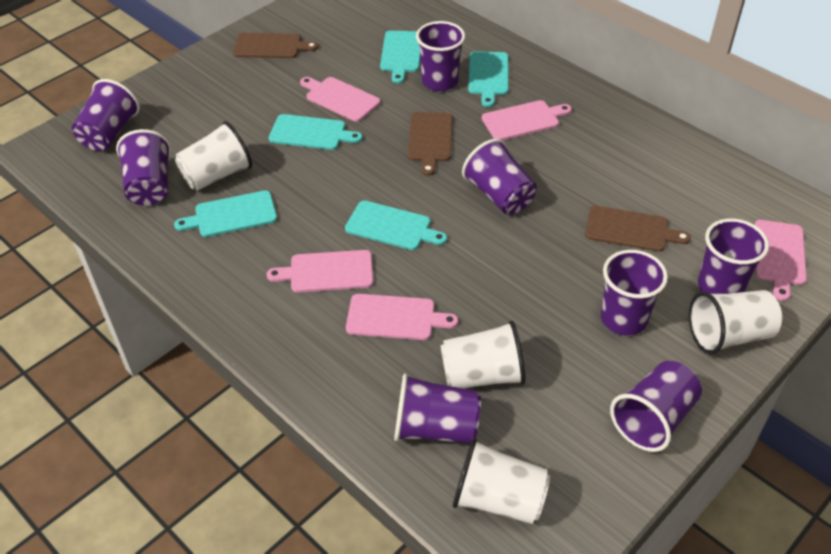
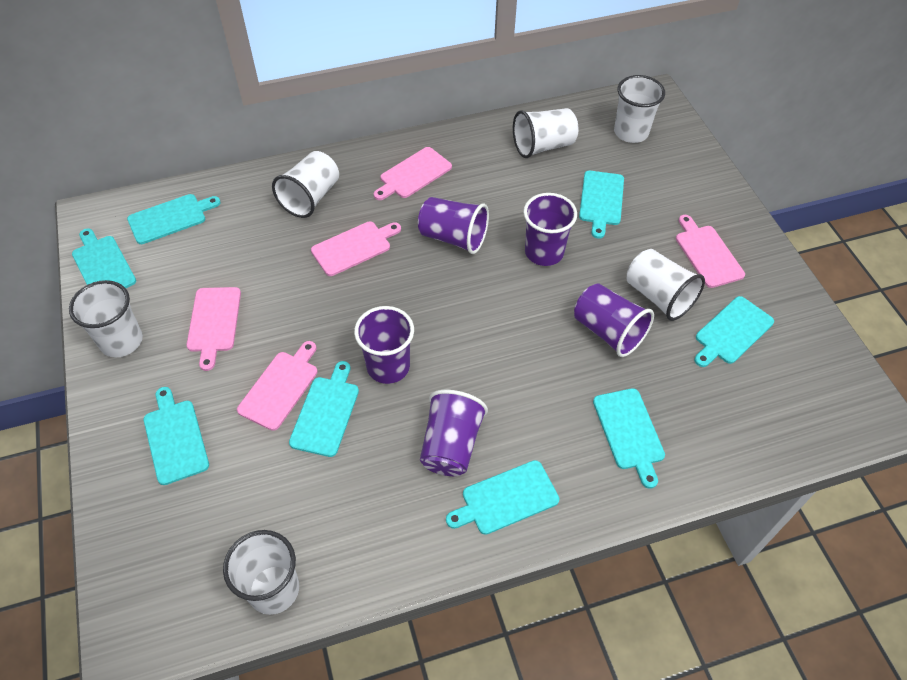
brown cutting board: 3 -> 0
purple cup: 8 -> 5
turquoise cutting board: 5 -> 8
white cup: 4 -> 6

